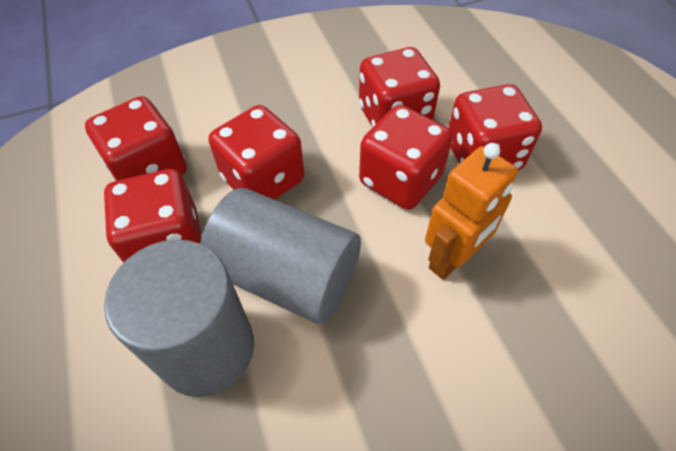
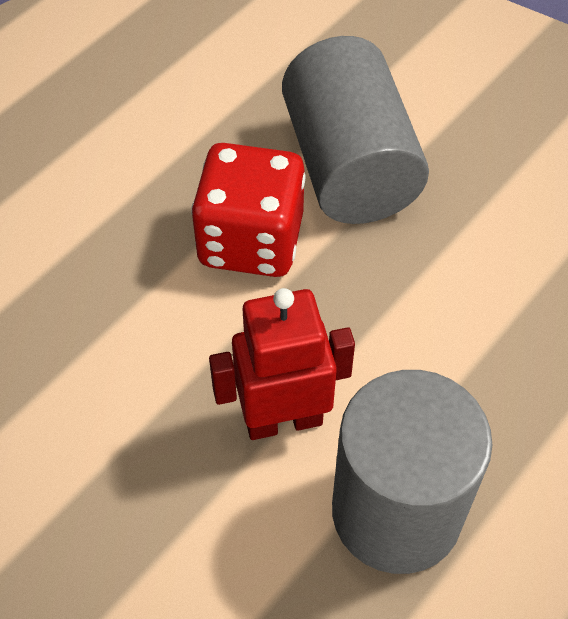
orange robot: 1 -> 0
red dice: 6 -> 1
red robot: 0 -> 1

